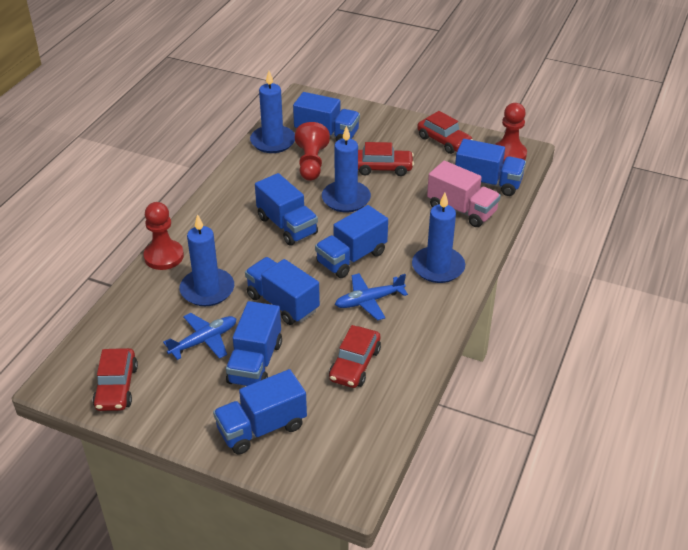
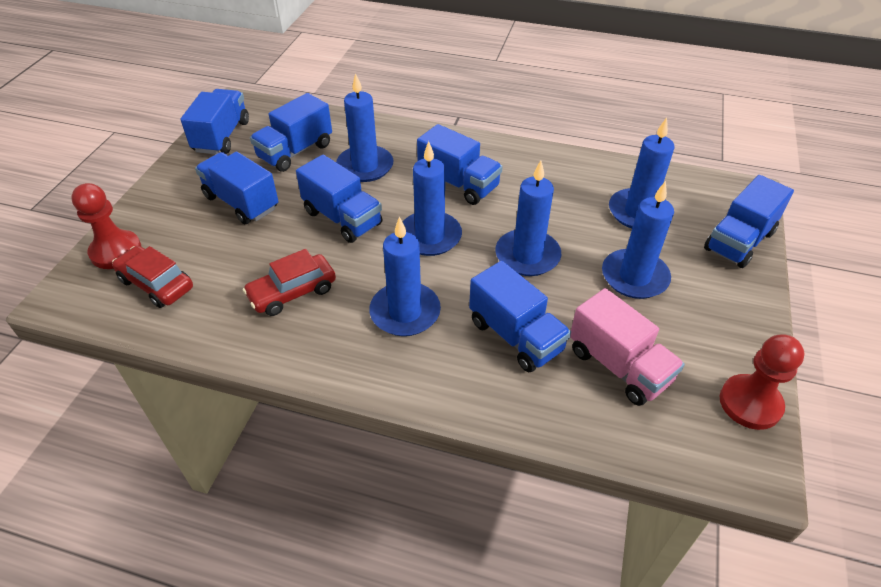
blue candle: 4 -> 6
blue plane: 2 -> 0
red car: 4 -> 2
red pawn: 3 -> 2

